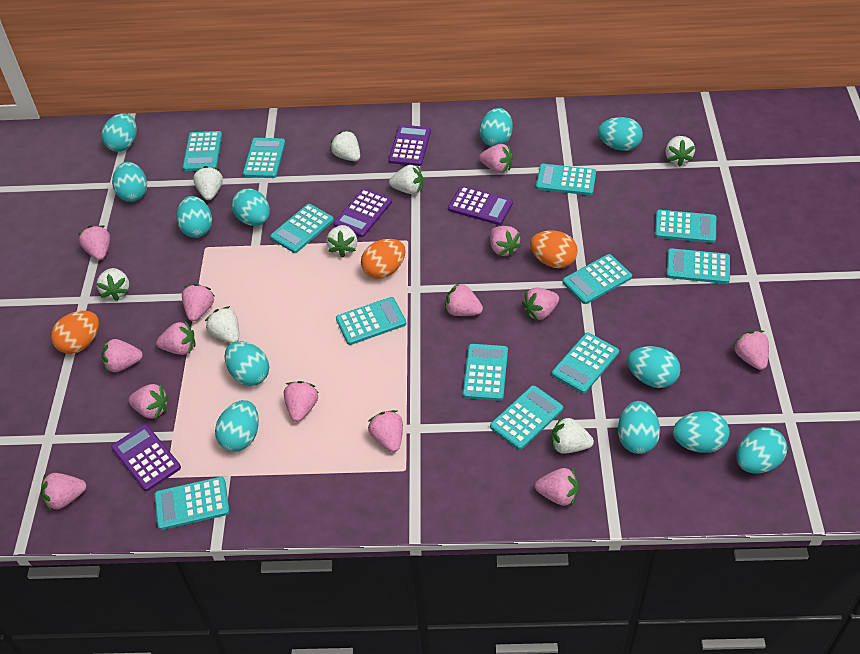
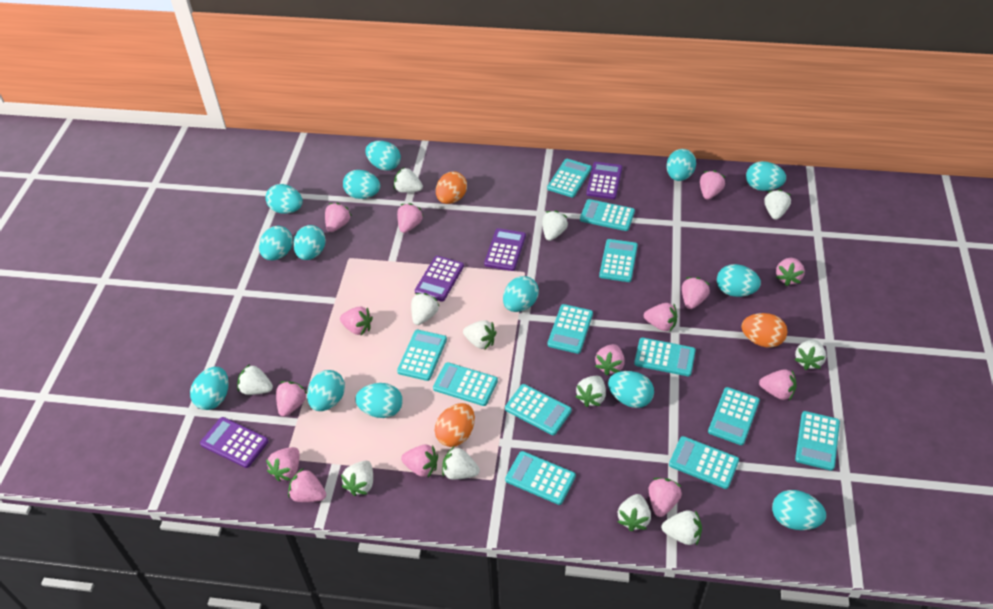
turquoise egg: 12 -> 14
white strawberry: 8 -> 12

